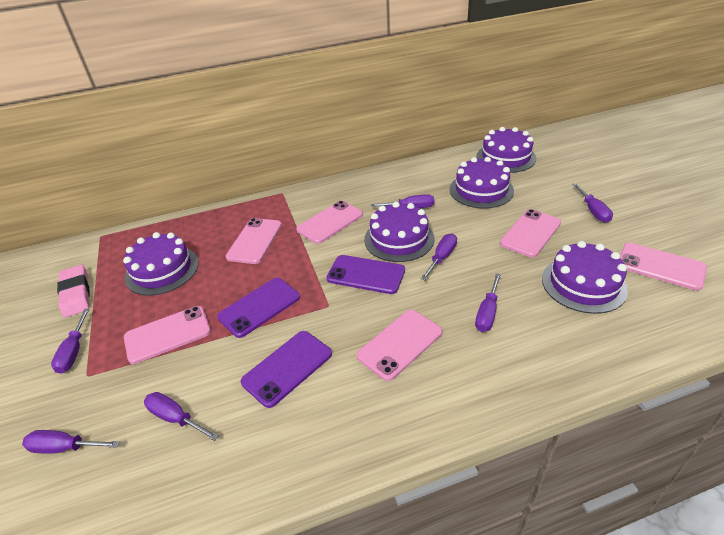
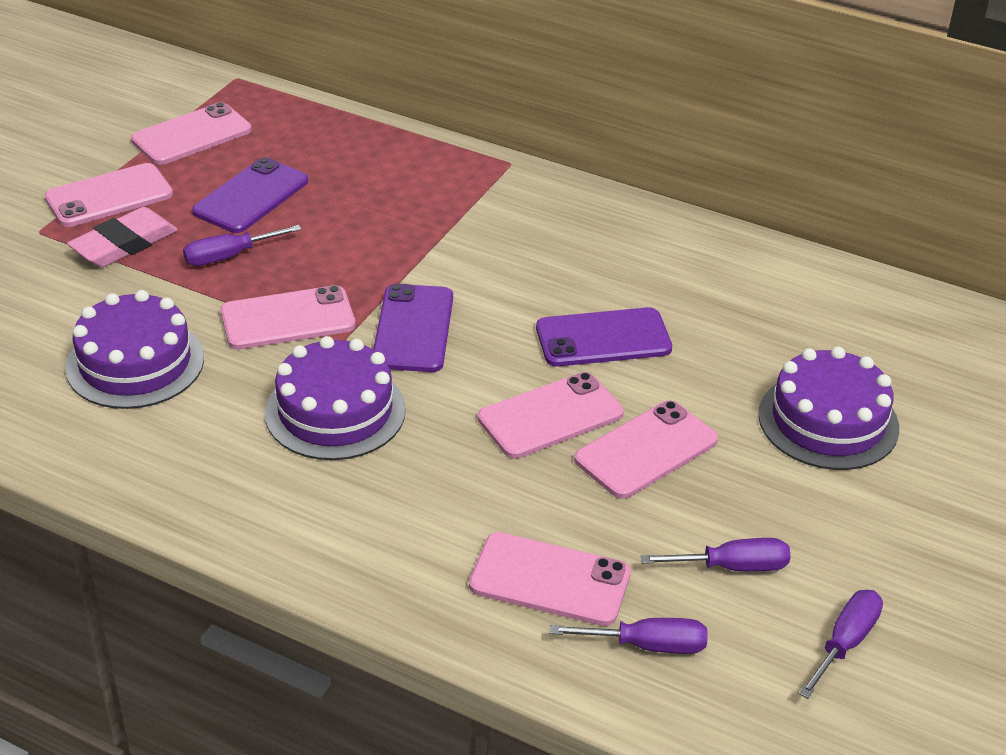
purple cake: 5 -> 3
purple screwdriver: 7 -> 4

